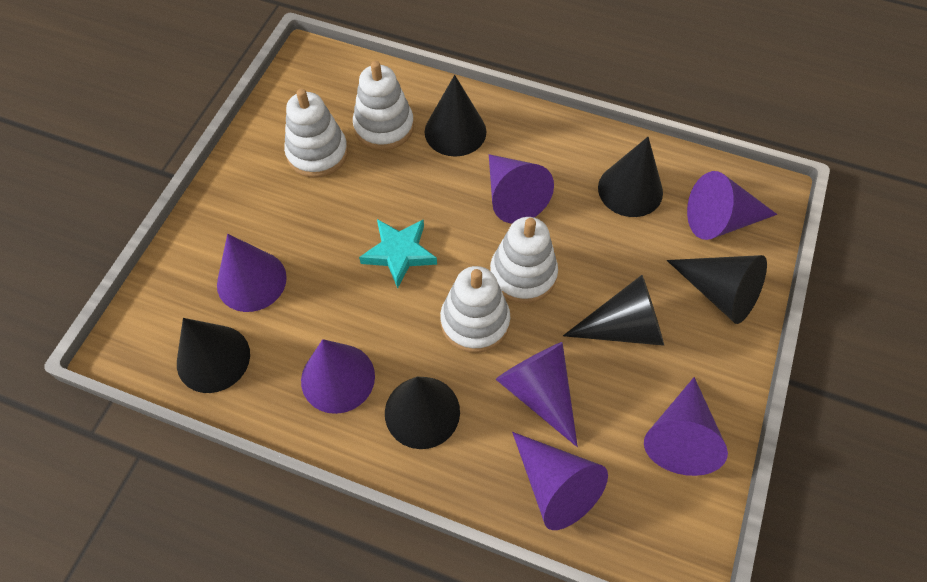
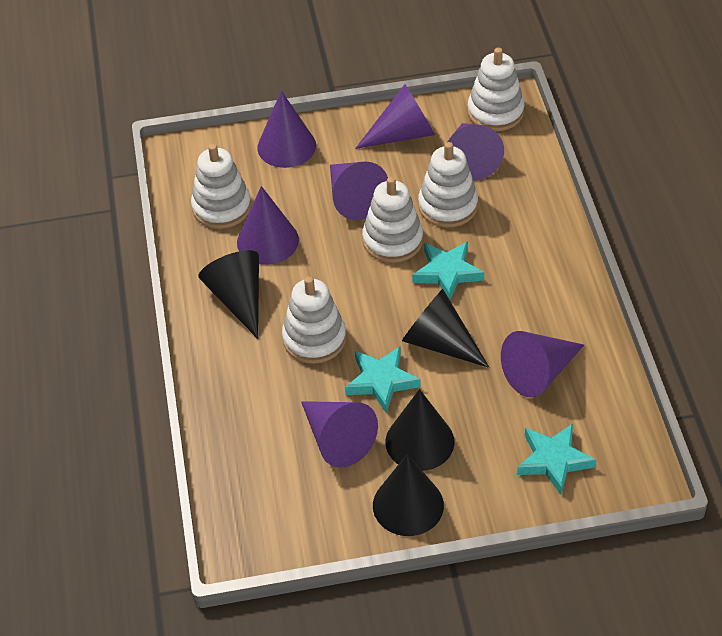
black cone: 6 -> 4
turquoise star: 1 -> 3
white stacking toy: 4 -> 5

